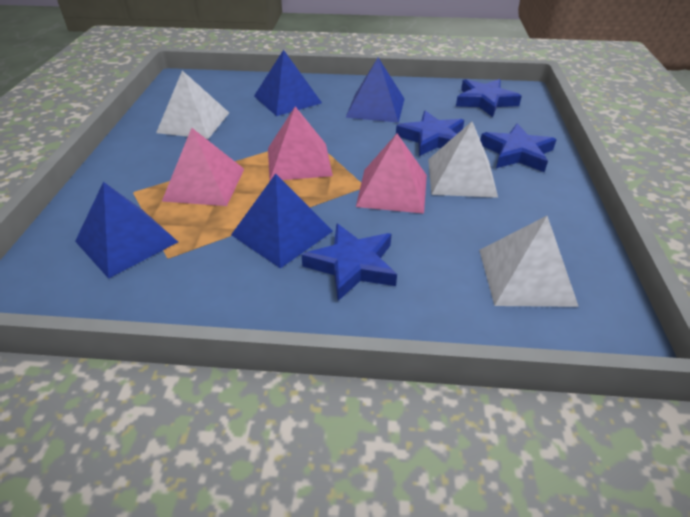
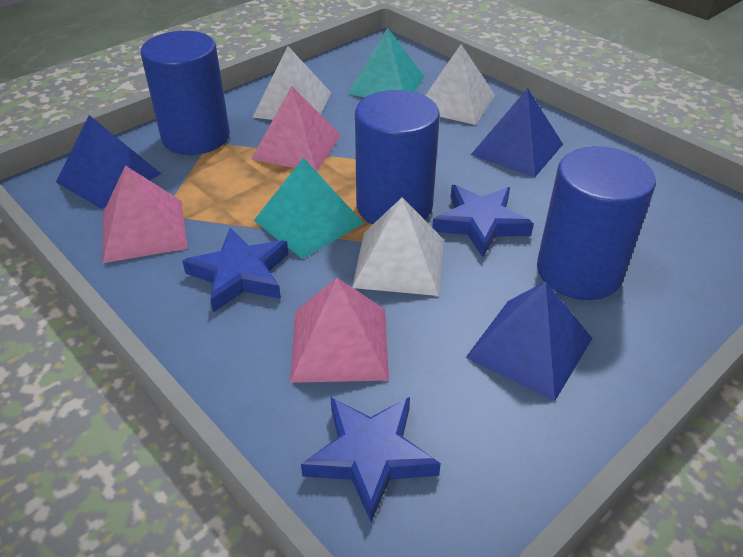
blue cylinder: 0 -> 3
blue pyramid: 4 -> 3
blue star: 4 -> 3
turquoise pyramid: 0 -> 2

